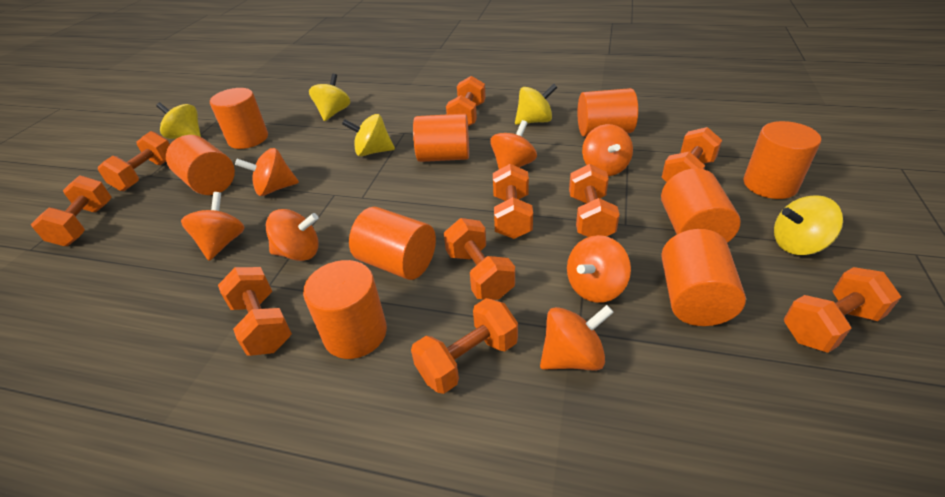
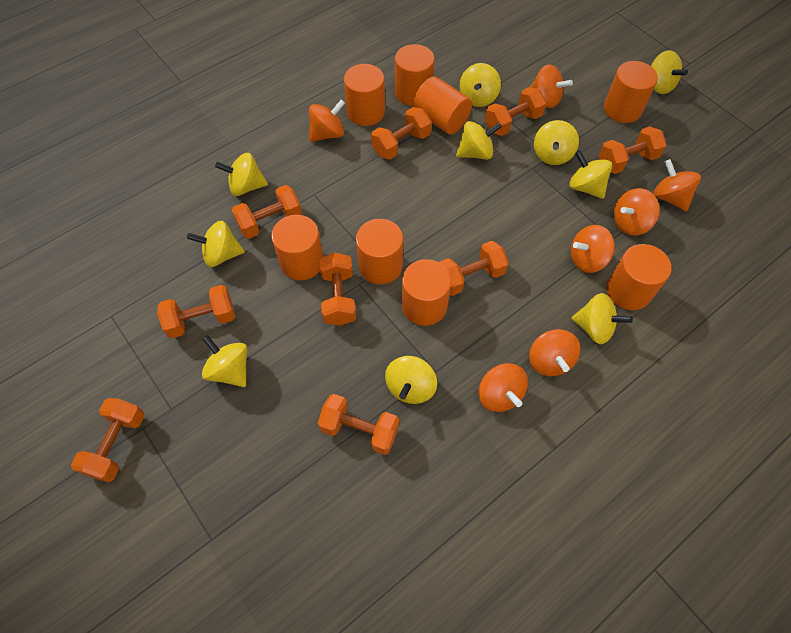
orange cylinder: 9 -> 8
orange dumbbell: 10 -> 9
yellow spinning top: 5 -> 10

